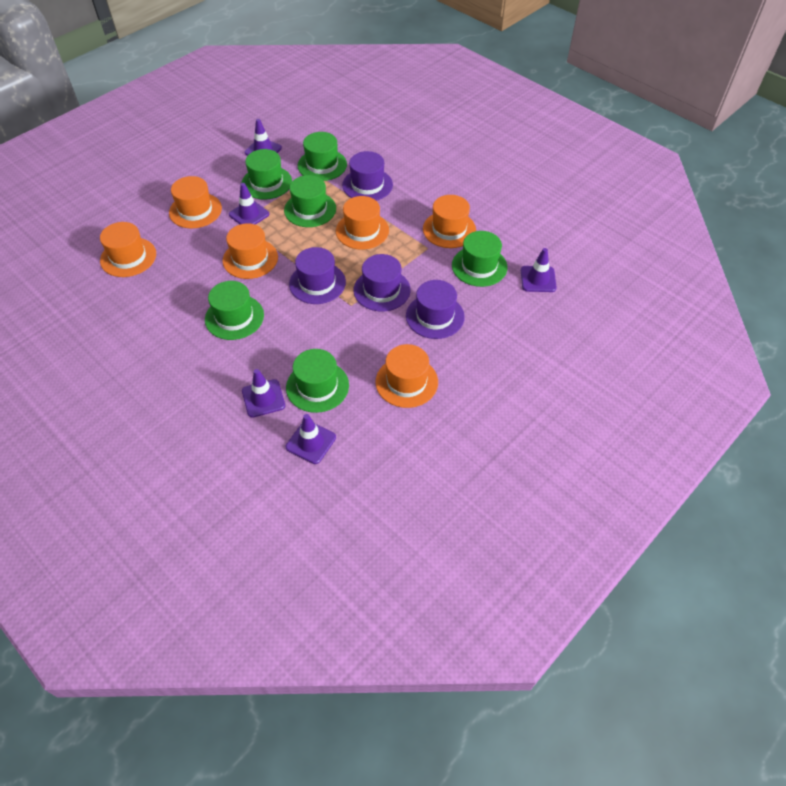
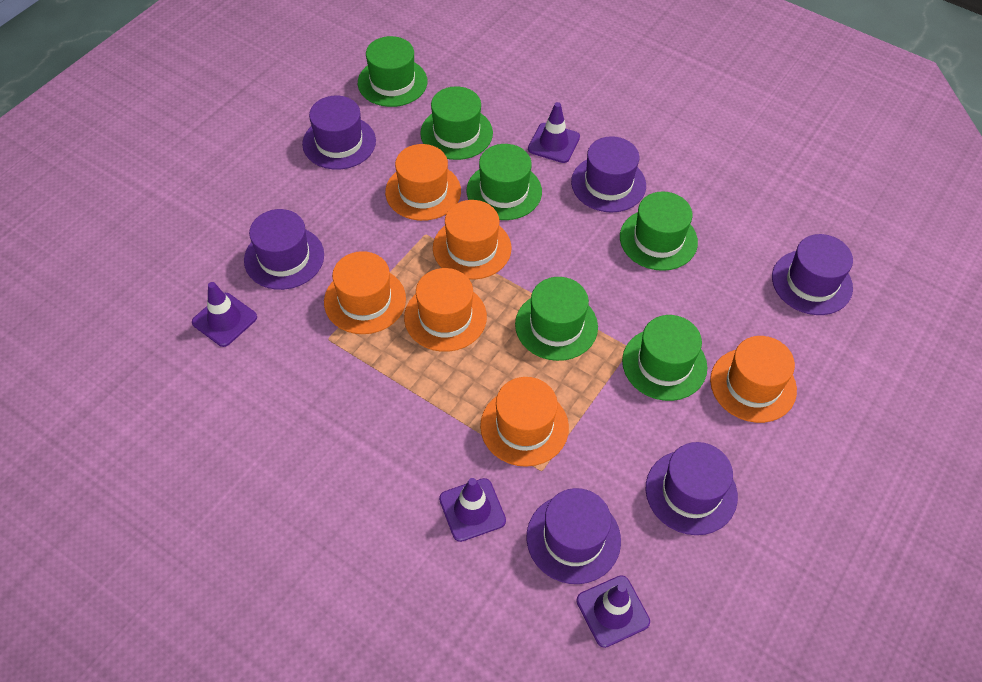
purple hat: 4 -> 6
purple traffic cone: 5 -> 4

